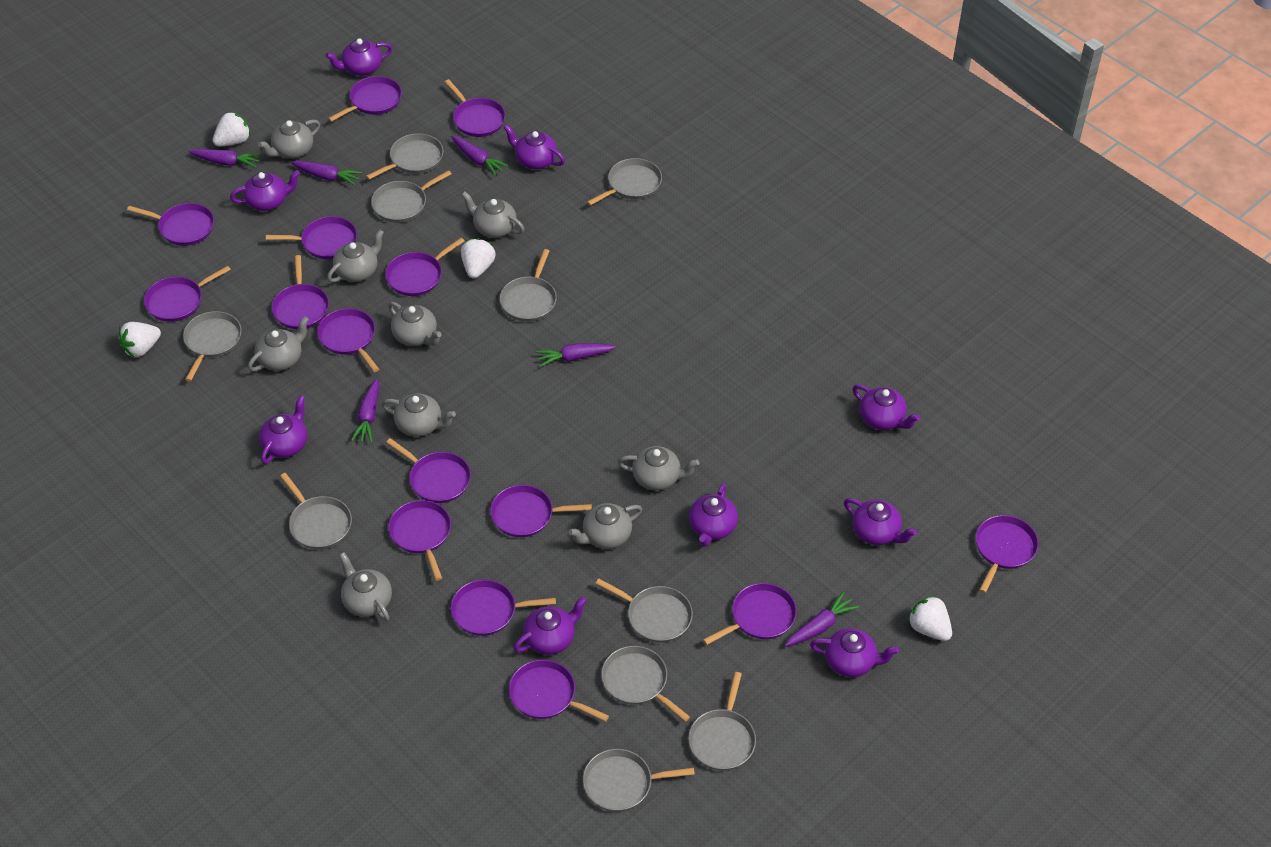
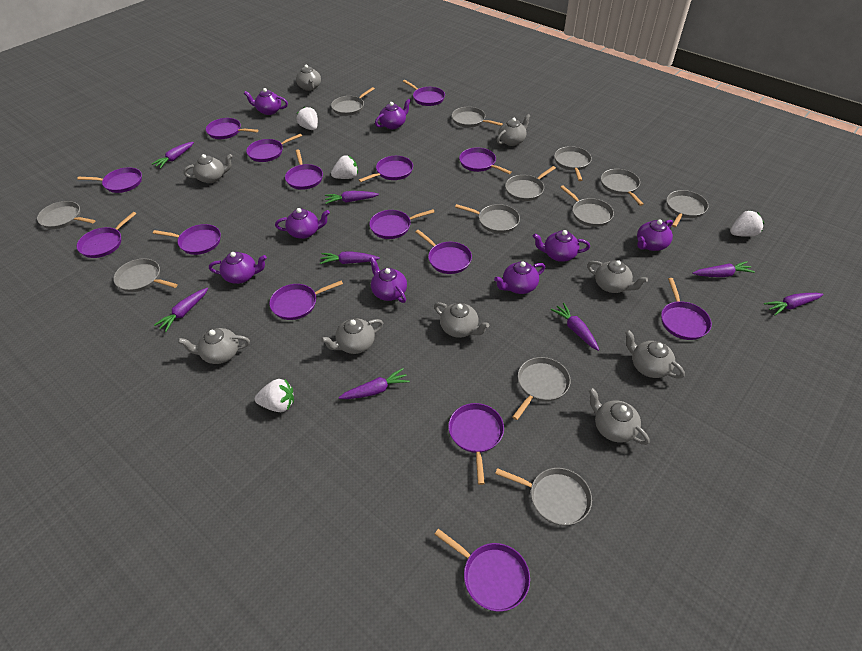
grey pan: 10 -> 12
purple carrot: 6 -> 8
purple teapot: 9 -> 8

